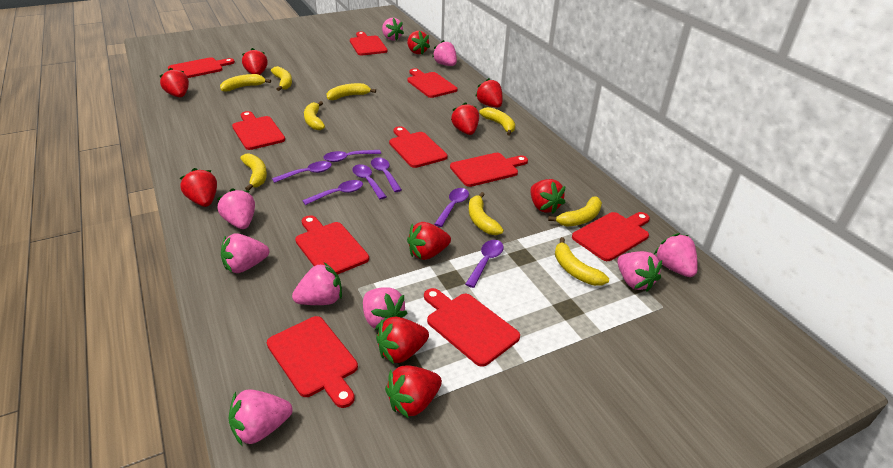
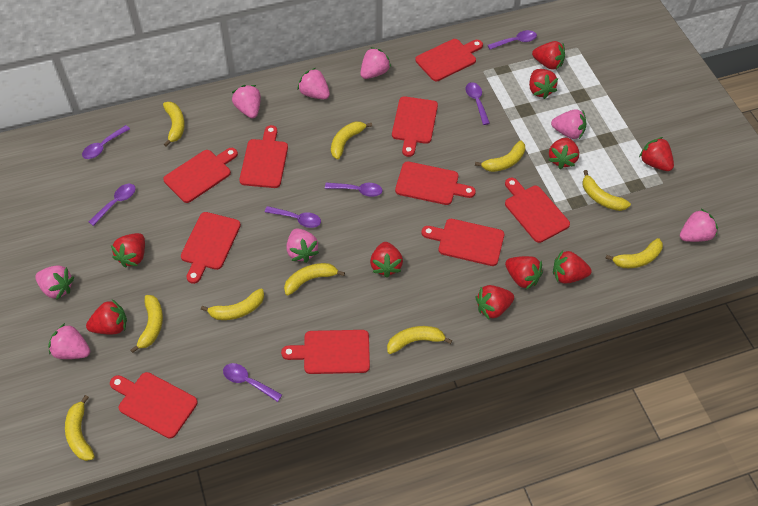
pink strawberry: 9 -> 8
yellow banana: 9 -> 10

